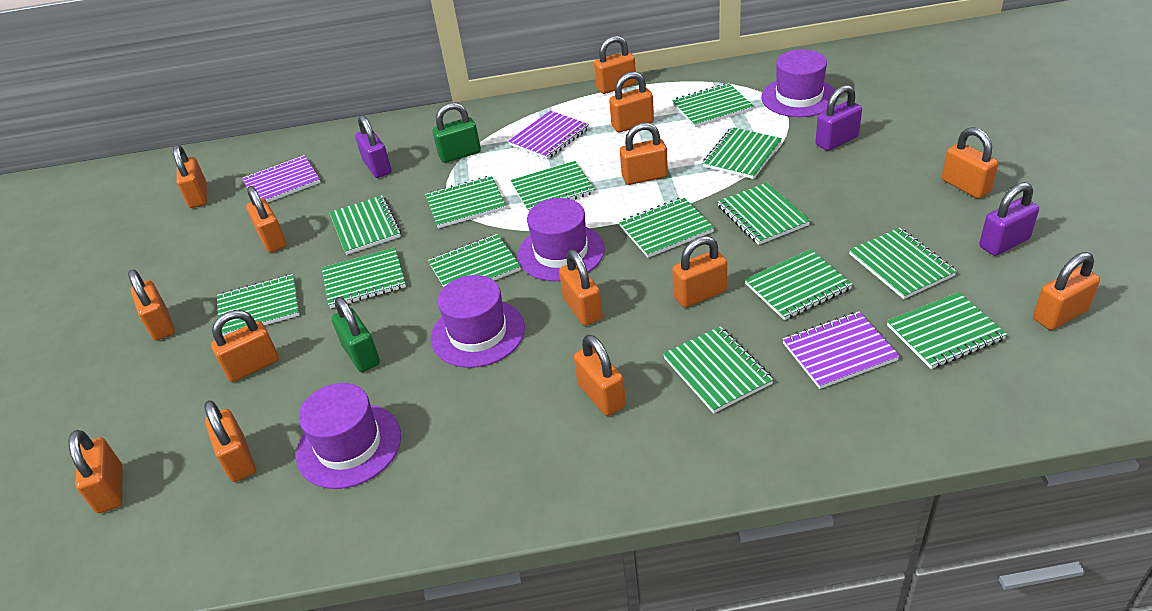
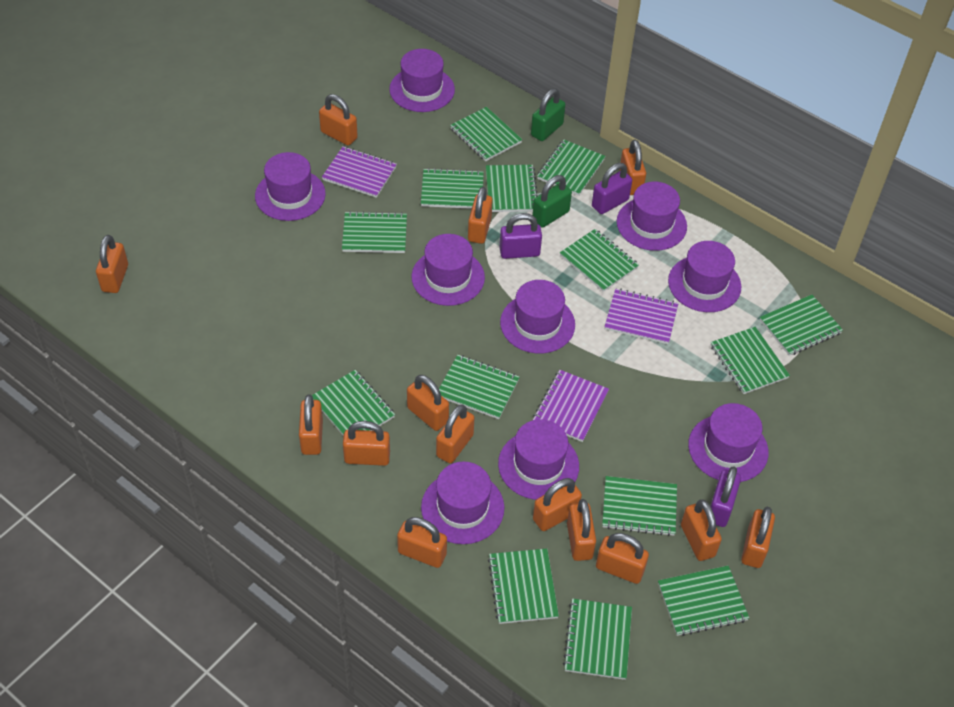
purple hat: 4 -> 9

